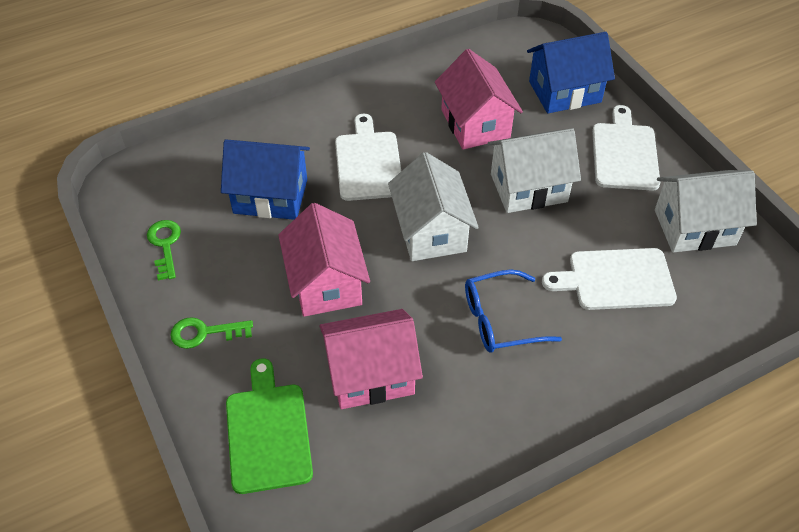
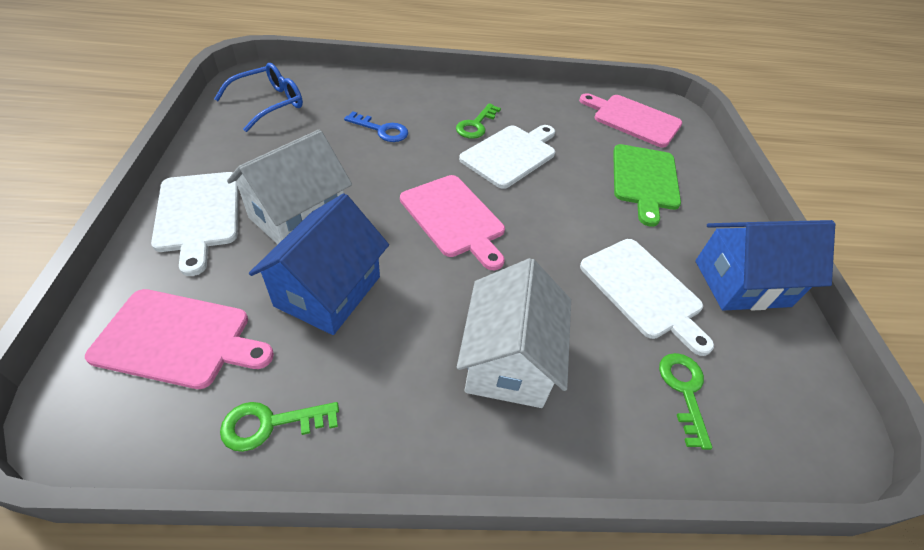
blue key: 0 -> 1
green key: 2 -> 3
pink cutting board: 0 -> 3
pink house: 3 -> 0
white house: 3 -> 2

